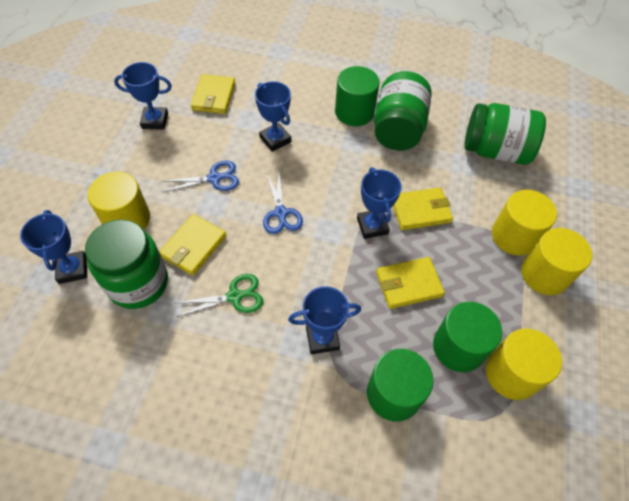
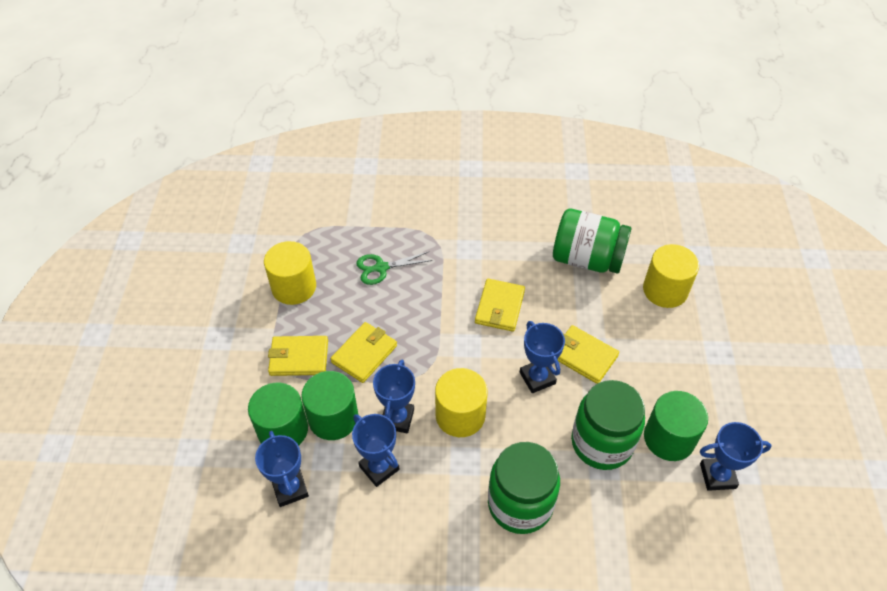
blue scissors: 2 -> 0
yellow cylinder: 4 -> 3

